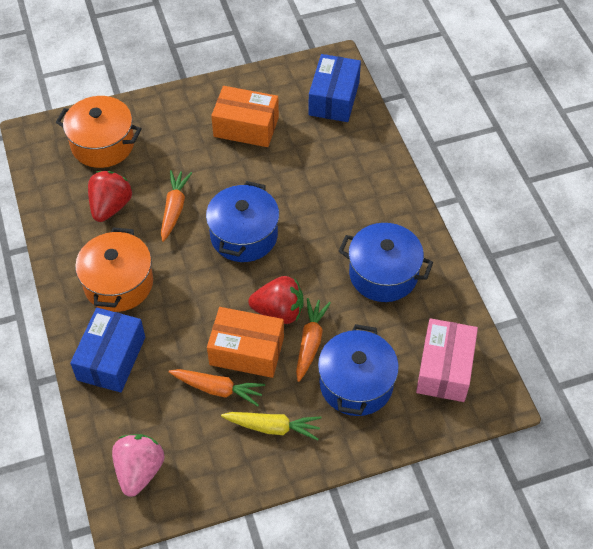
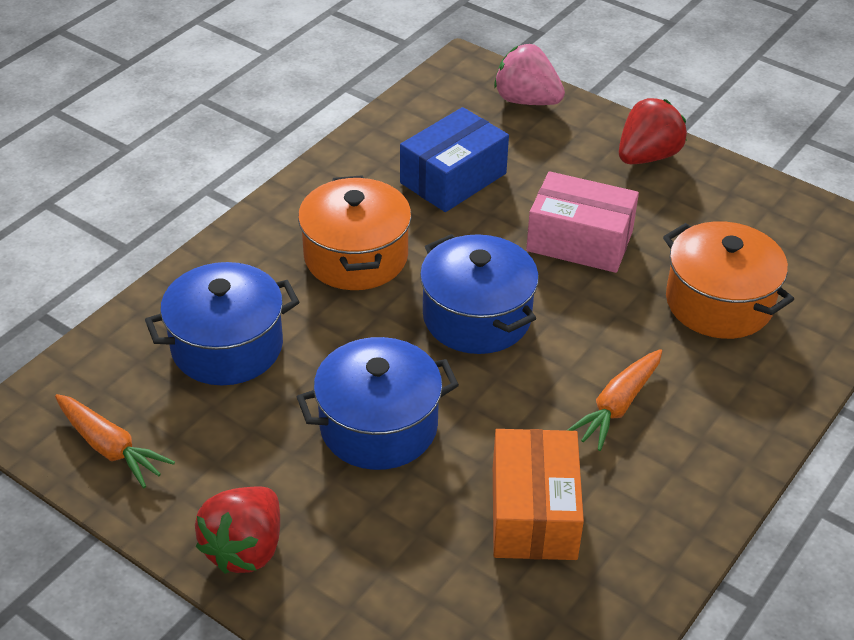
blue box: 2 -> 1
orange box: 2 -> 1
orange carrot: 3 -> 2
yellow carrot: 1 -> 0

